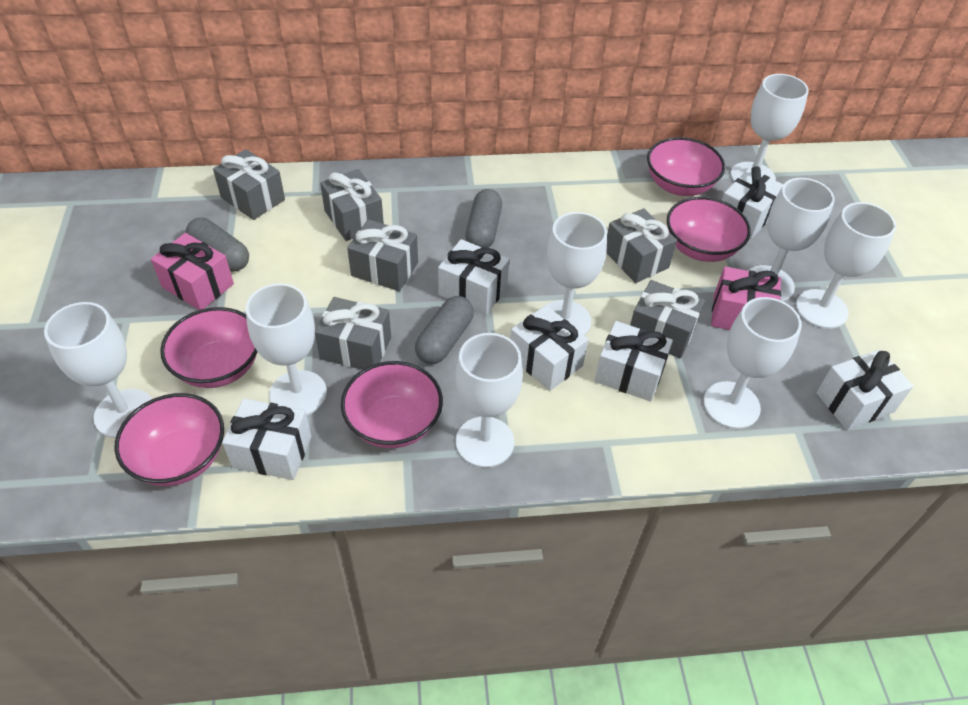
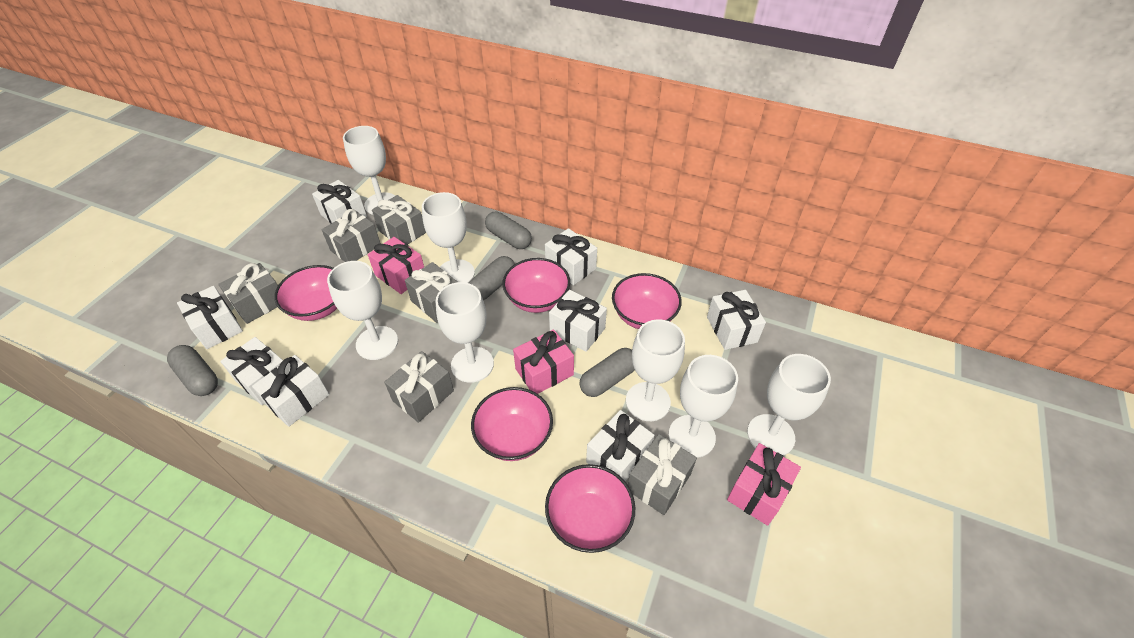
grey capsule: 3 -> 4
pink gift: 2 -> 3
white gift: 6 -> 8
white goblet: 8 -> 7

